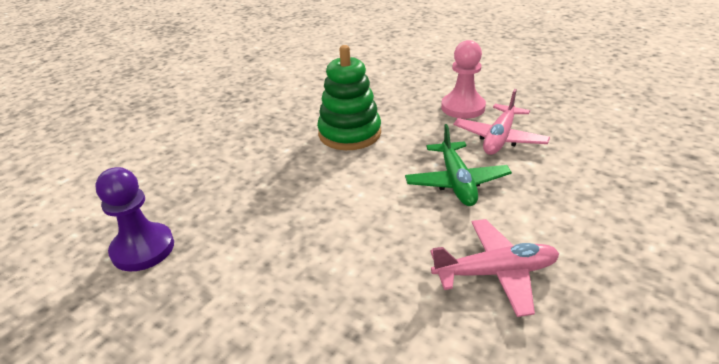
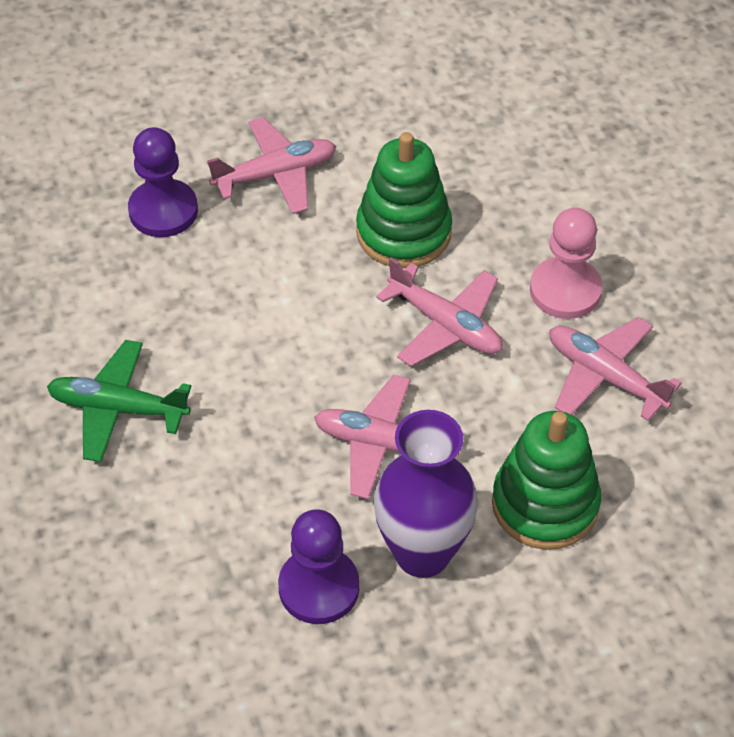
green stacking toy: 1 -> 2
pink plane: 2 -> 4
purple pawn: 1 -> 2
purple vase: 0 -> 1

